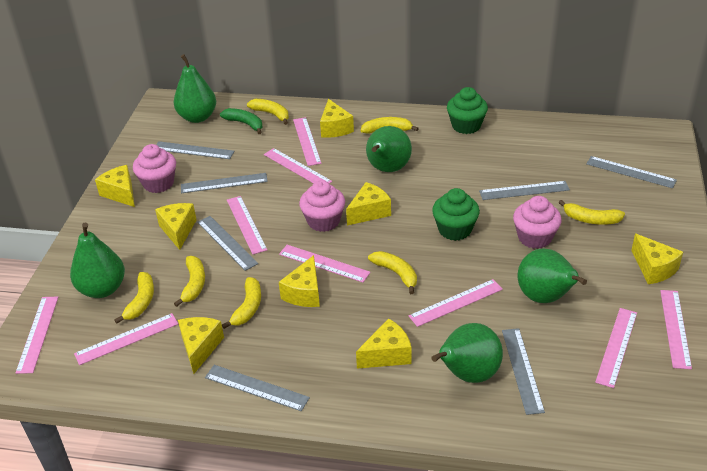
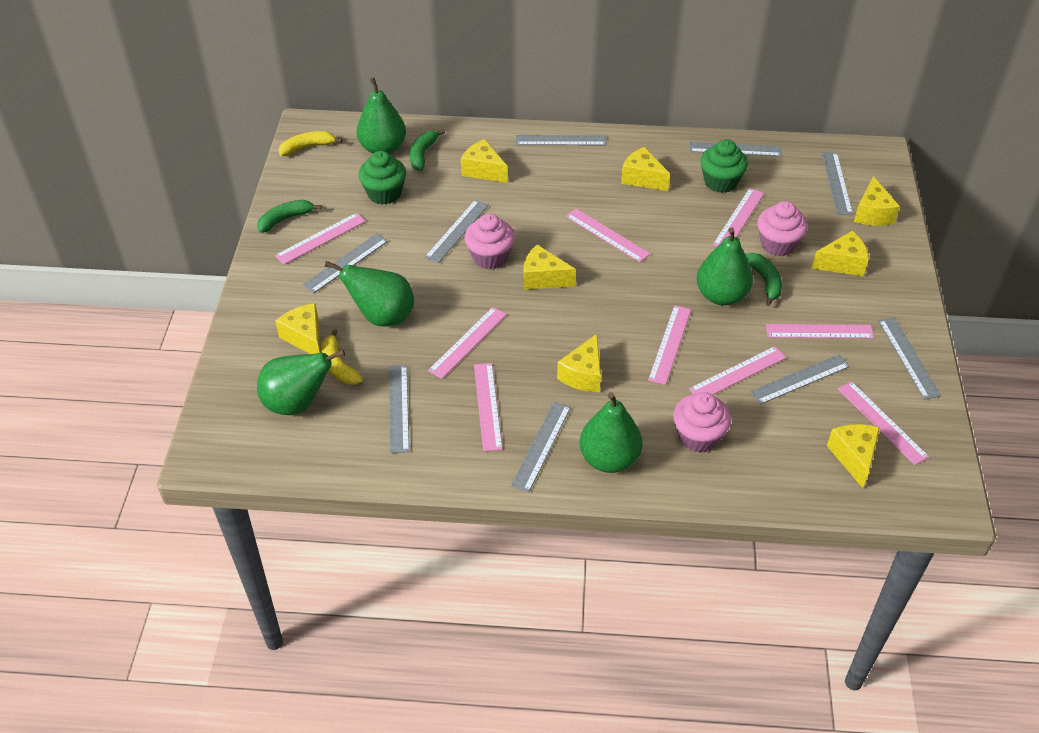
green banana: 1 -> 3
grey ruler: 7 -> 9
yellow banana: 7 -> 2

